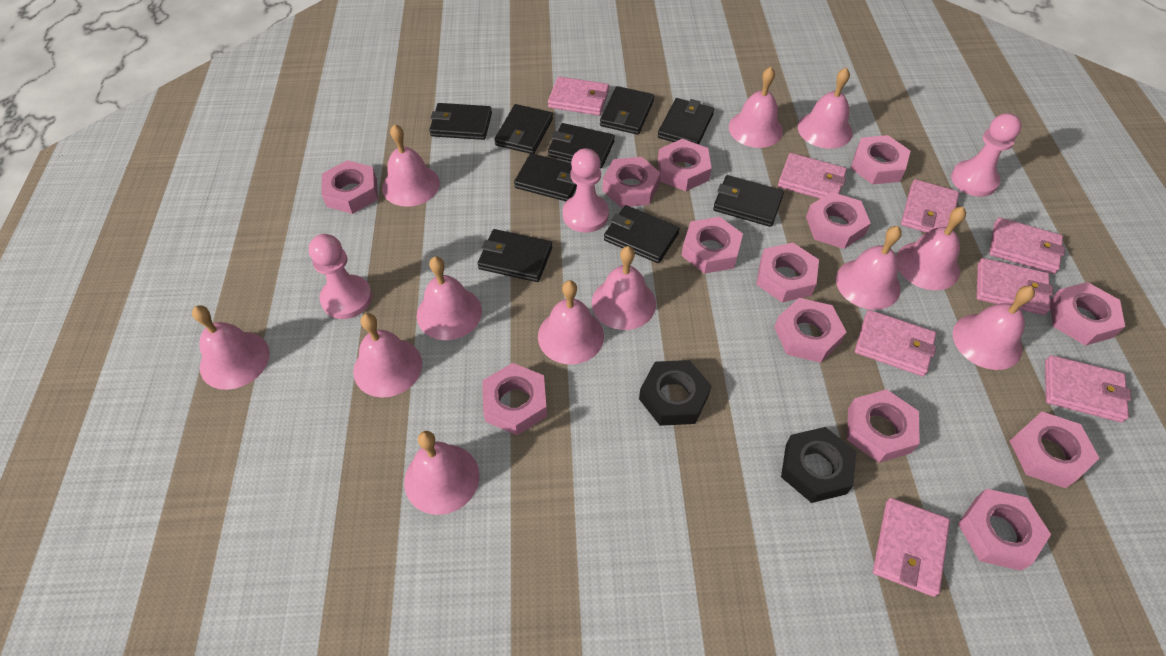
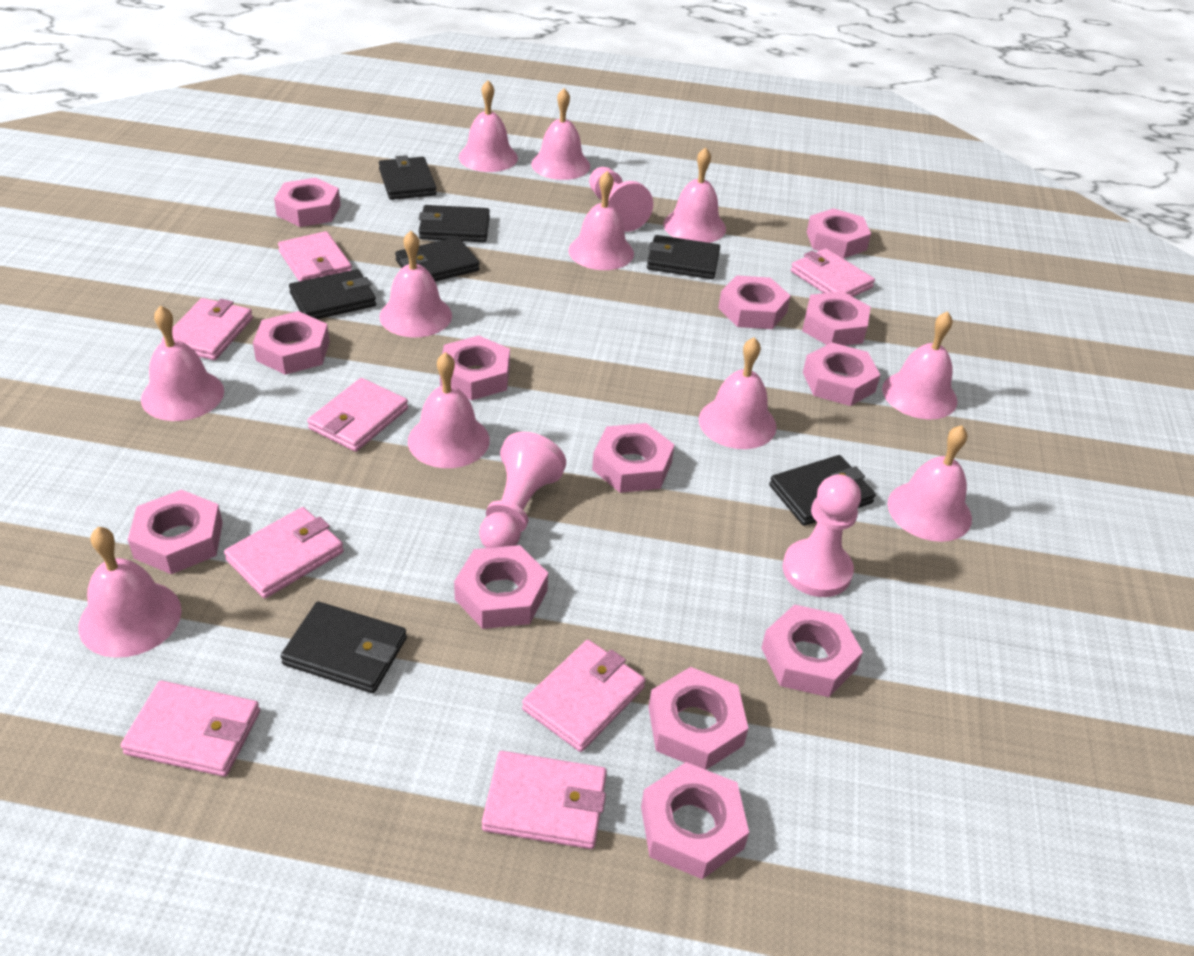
black nut: 2 -> 0
black wallet: 9 -> 7
pink bell: 12 -> 11

